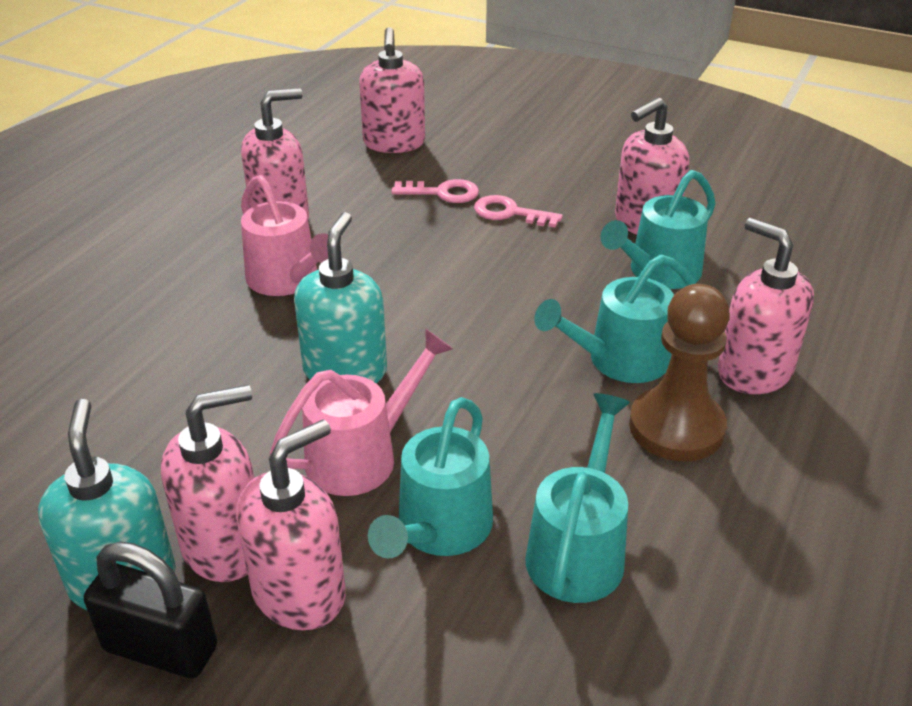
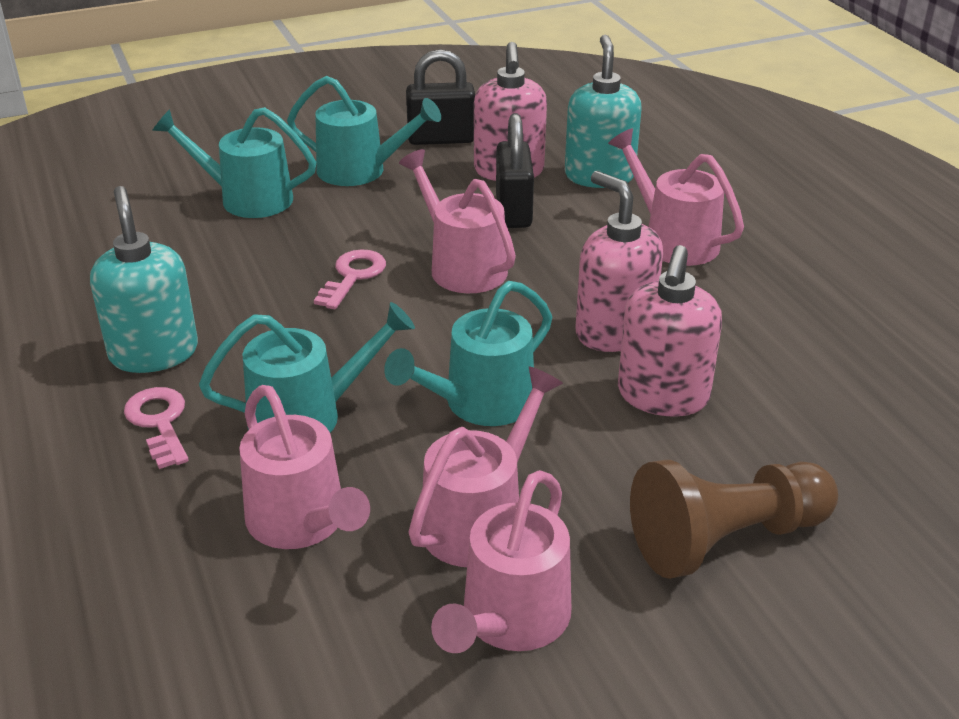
black padlock: 1 -> 2
pink soap dispenser: 6 -> 3
pink watering can: 2 -> 5

